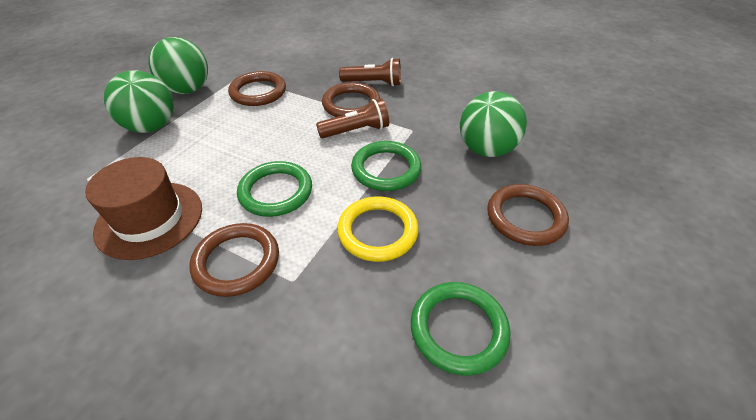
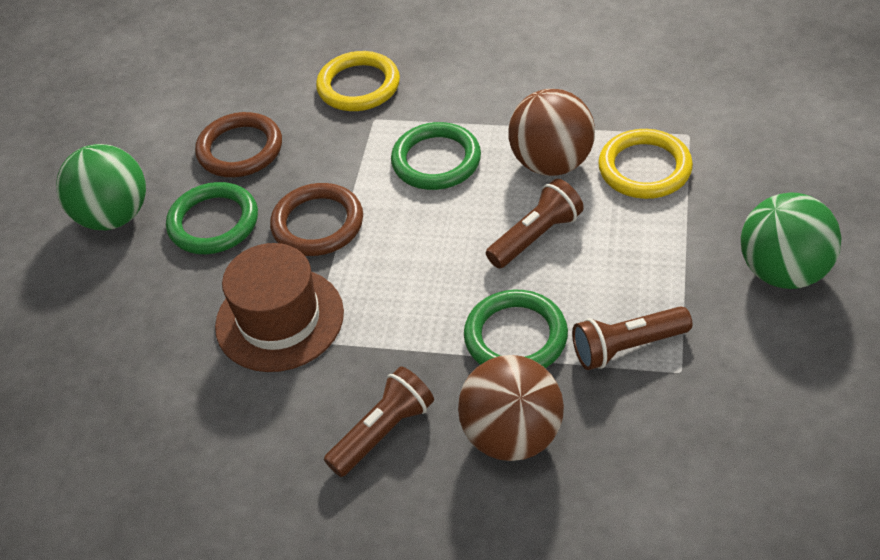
brown ball: 0 -> 2
brown flashlight: 2 -> 3
brown ring: 4 -> 2
green ball: 3 -> 2
yellow ring: 1 -> 2

